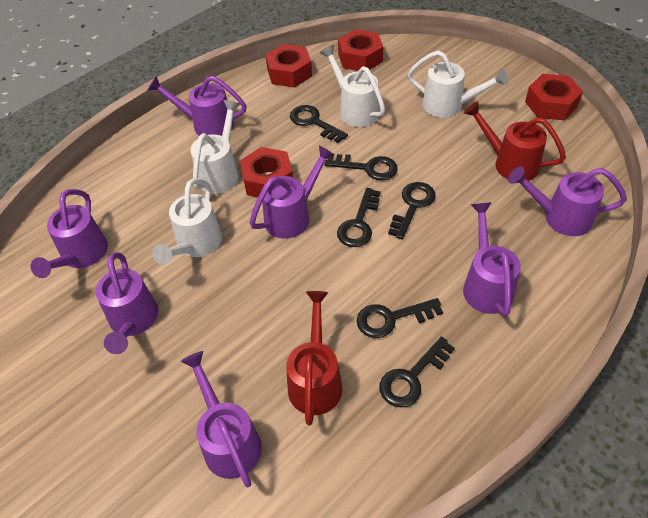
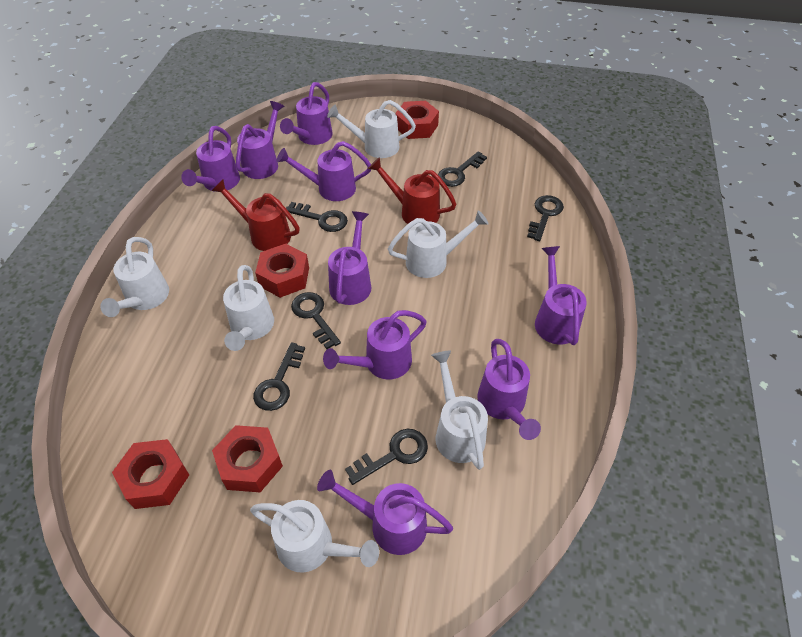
purple watering can: 7 -> 9
white watering can: 4 -> 6

